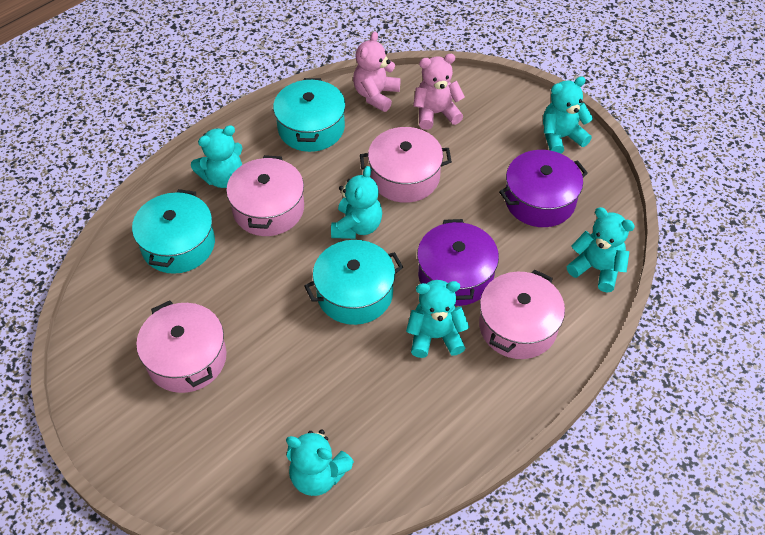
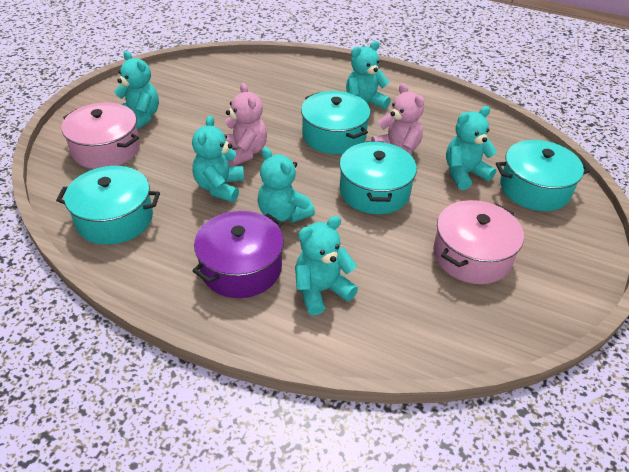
pink pot: 4 -> 2
purple pot: 2 -> 1
turquoise pot: 3 -> 4

